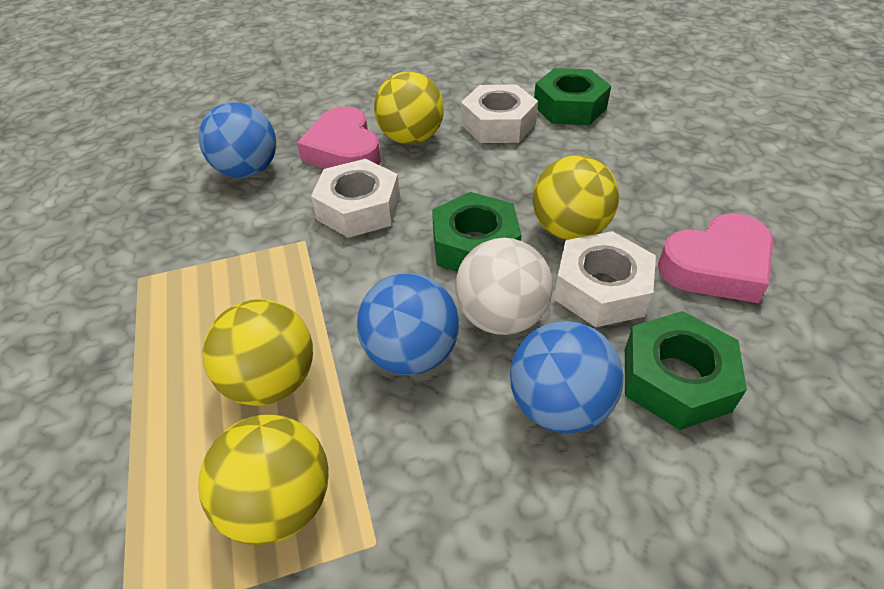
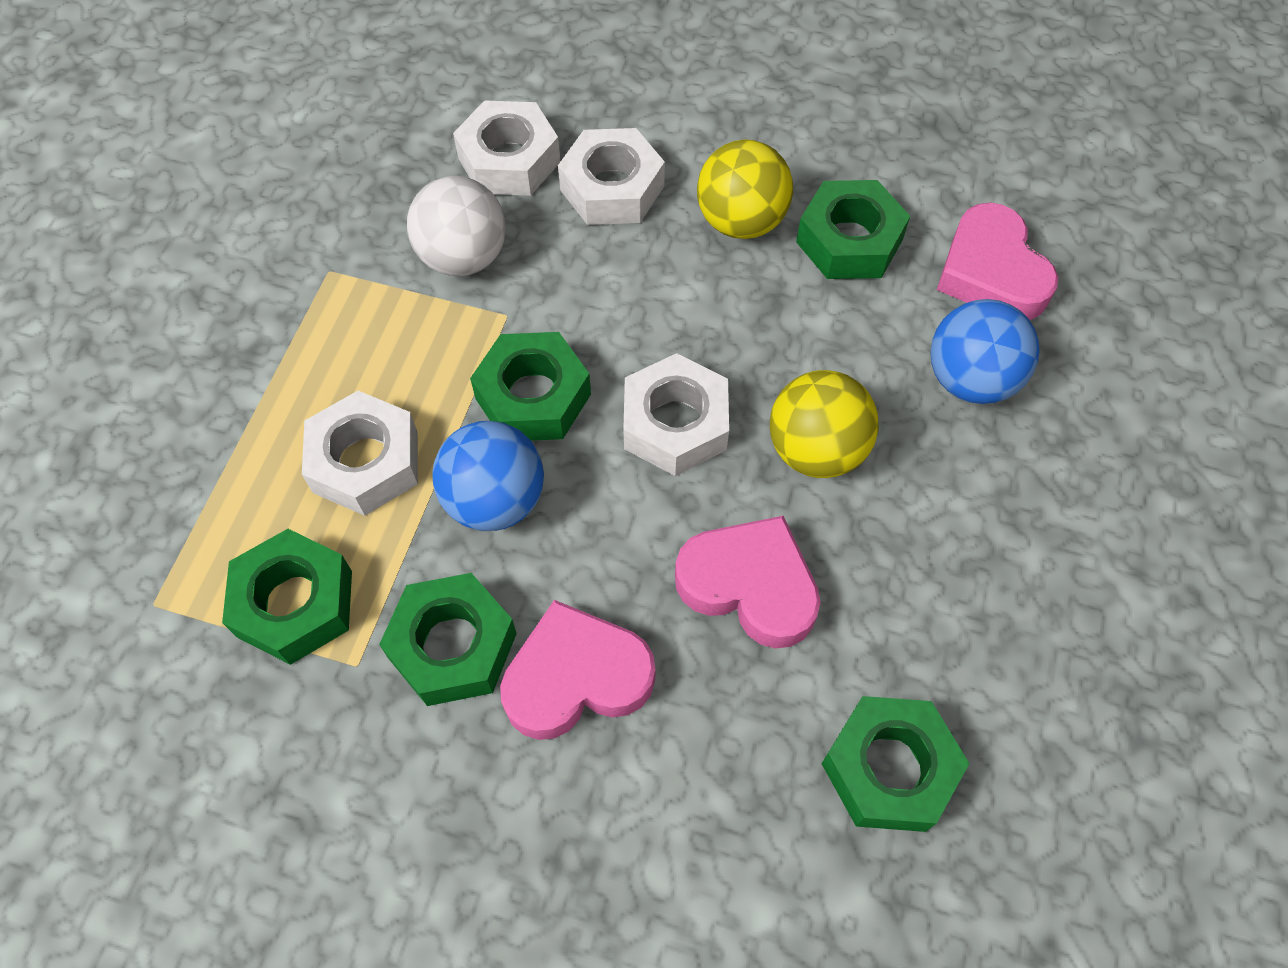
blue ball: 3 -> 2
green nut: 3 -> 5
pink heart: 2 -> 3
white nut: 3 -> 4
yellow ball: 4 -> 2

